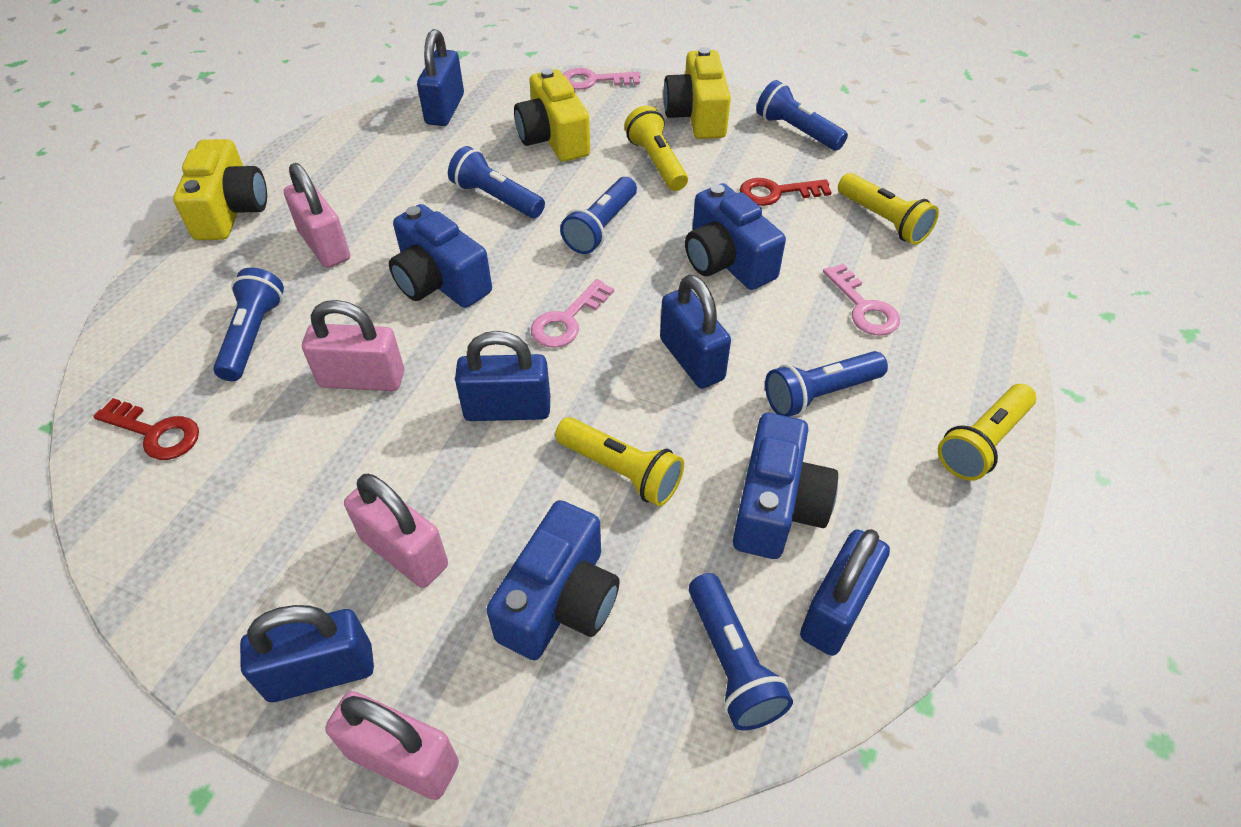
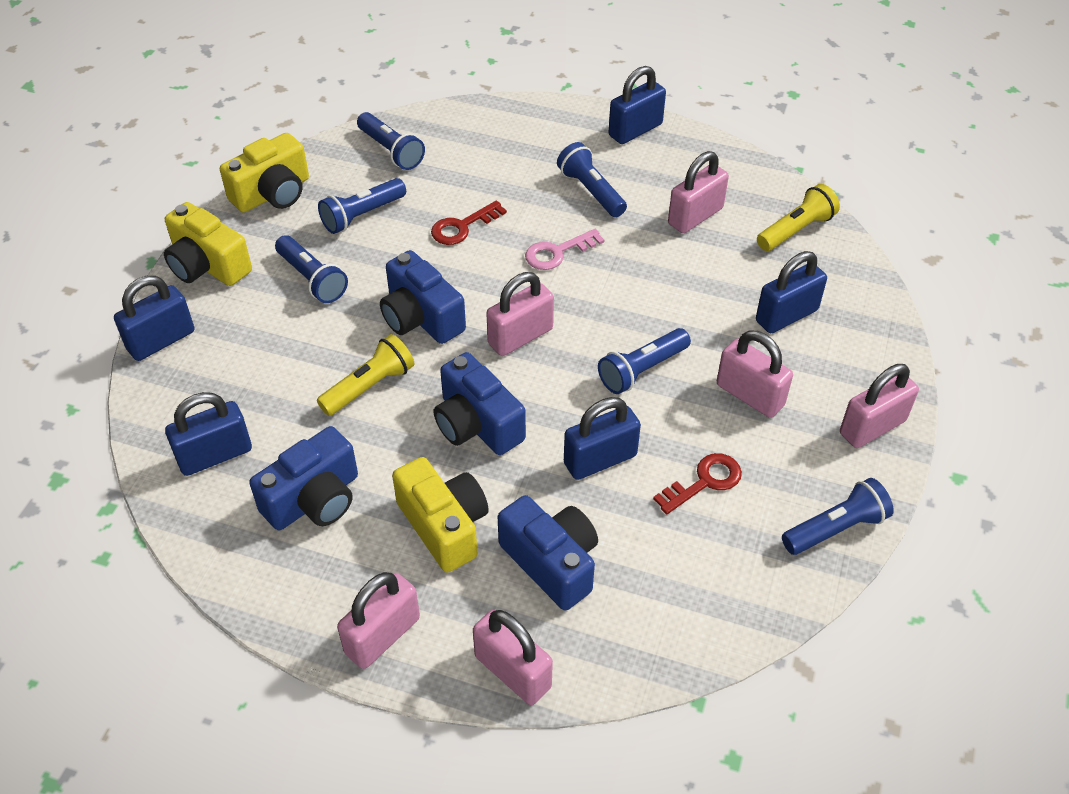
pink key: 3 -> 1
pink padlock: 4 -> 6
yellow flashlight: 4 -> 2

